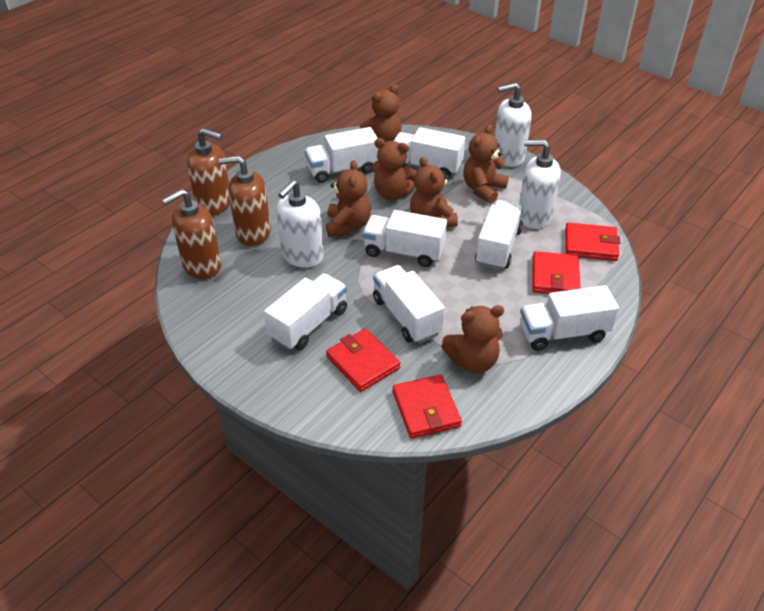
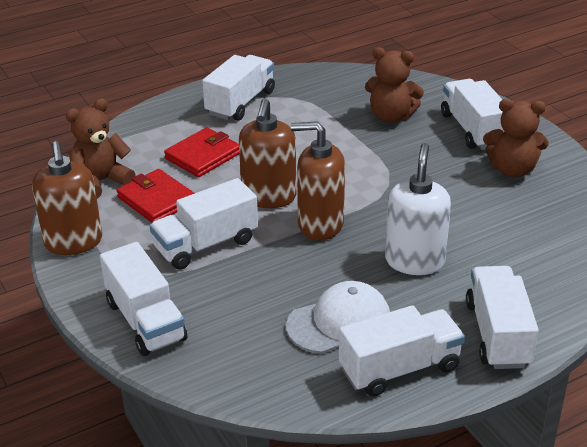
brown teddy bear: 6 -> 3
red wallet: 4 -> 2
white cap: 0 -> 1
white soap dispenser: 3 -> 1
white truck: 7 -> 6

